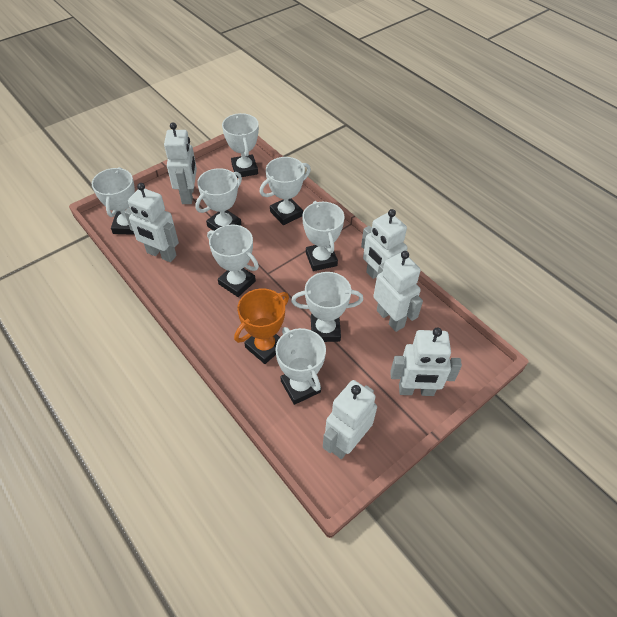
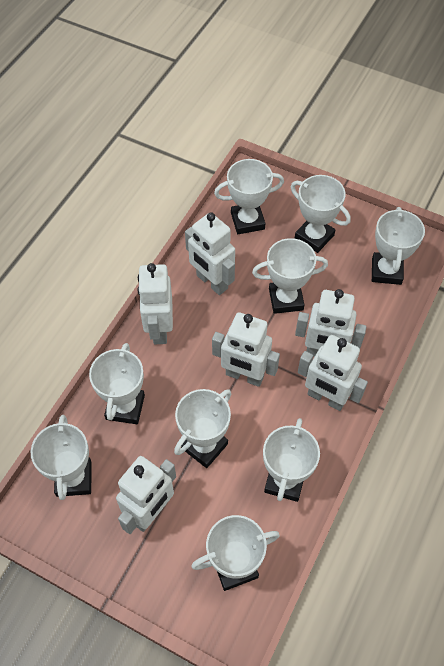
orange trophy: 1 -> 0
white trophy: 8 -> 9

